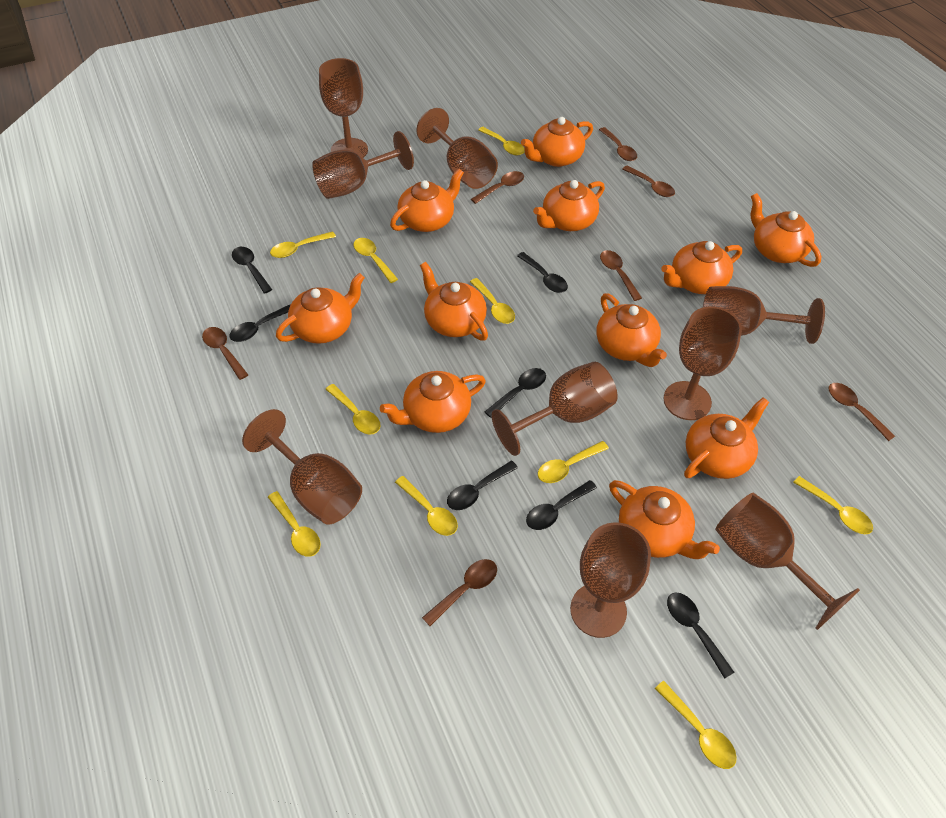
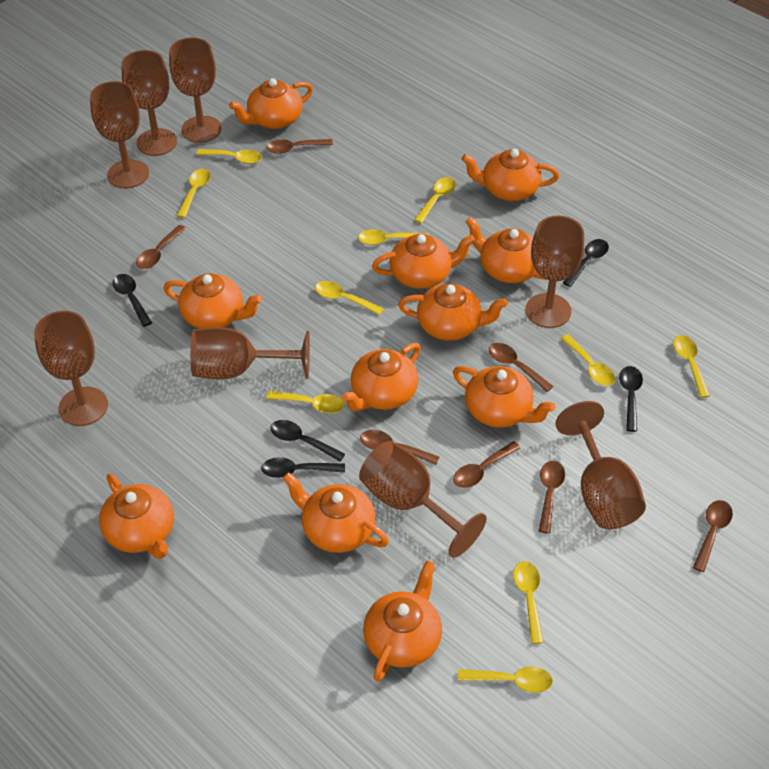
black spoon: 7 -> 5
brown goblet: 9 -> 8

